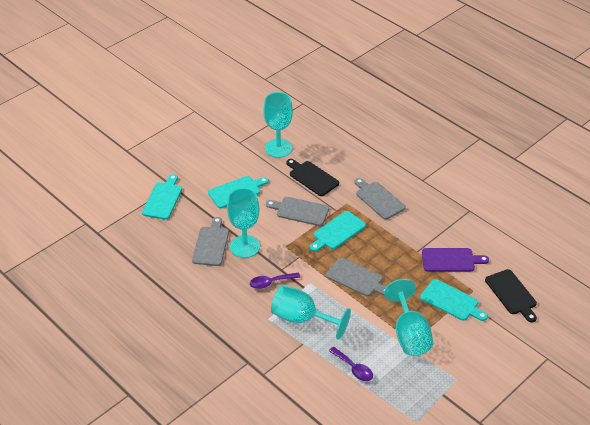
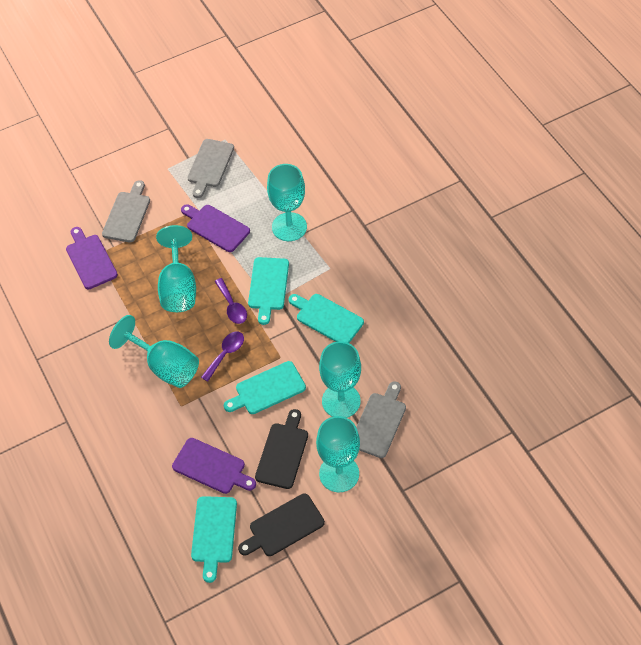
grey cutting board: 4 -> 3
purple cutting board: 1 -> 3
turquoise goblet: 4 -> 5

